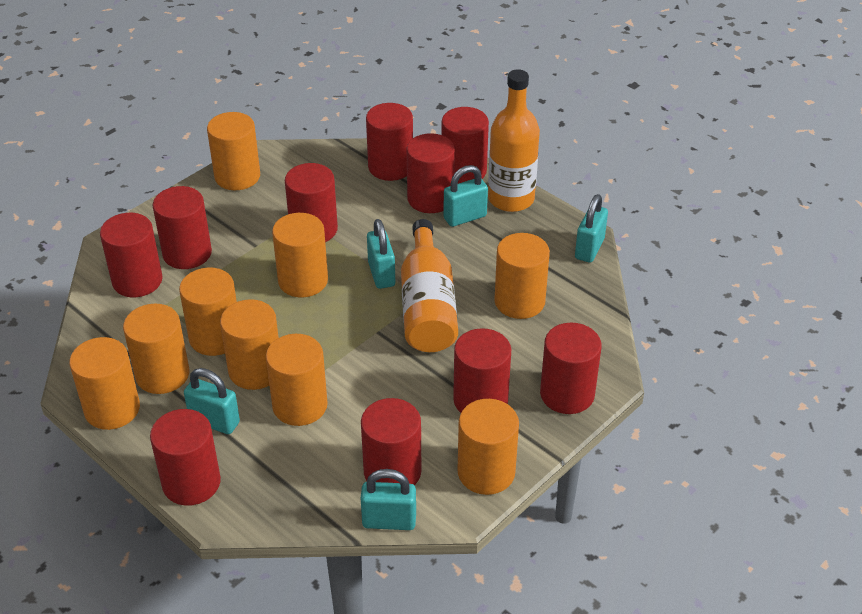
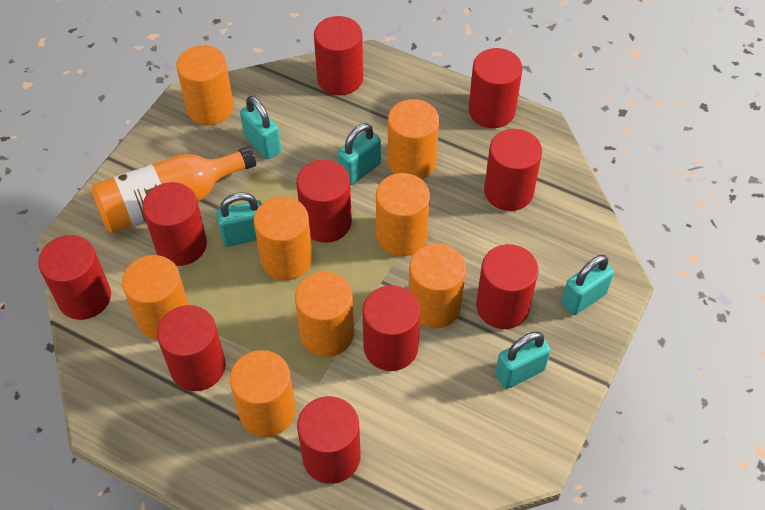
orange bottle: 2 -> 1
orange cylinder: 9 -> 8

